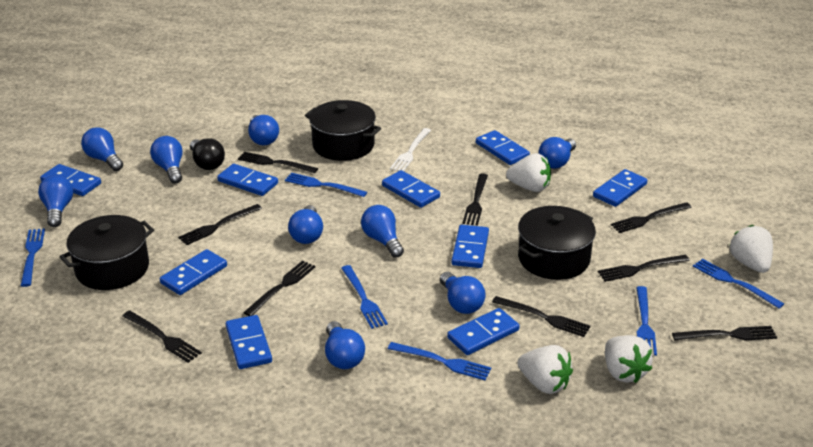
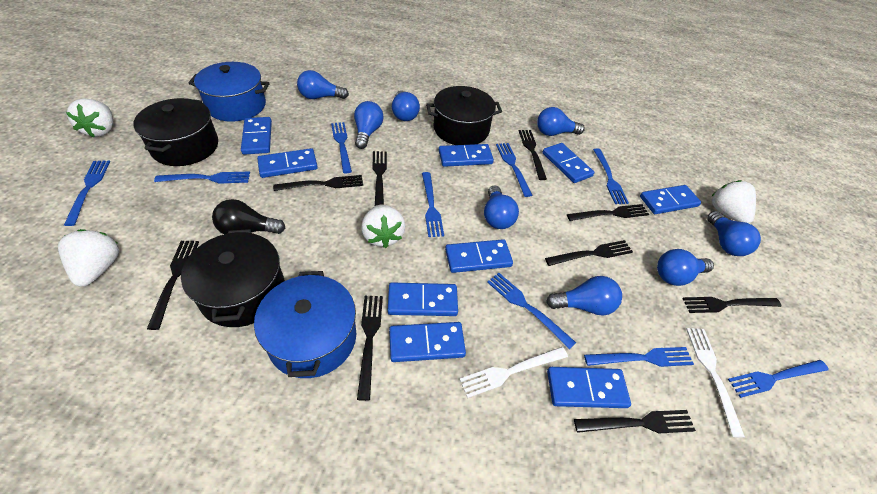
blue fork: 6 -> 9
blue light bulb: 9 -> 8
blue pot: 0 -> 2
white fork: 1 -> 2

